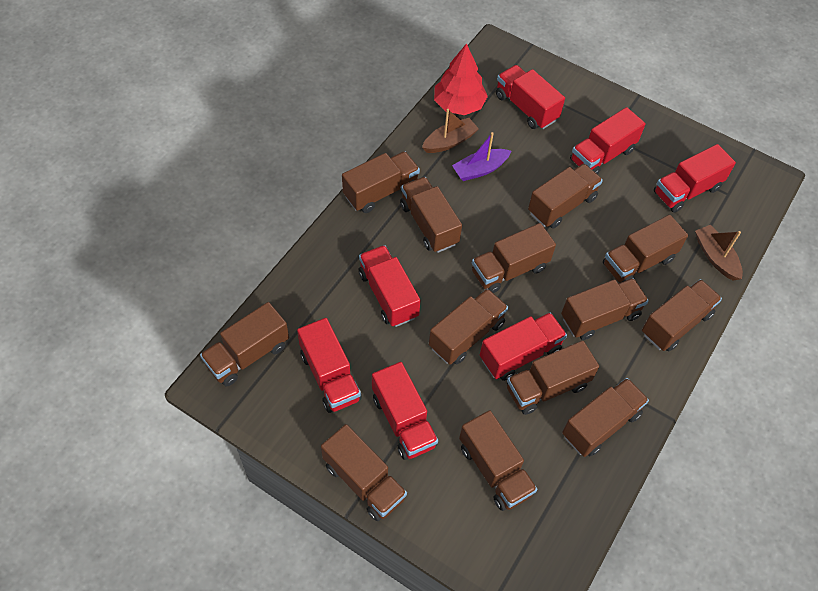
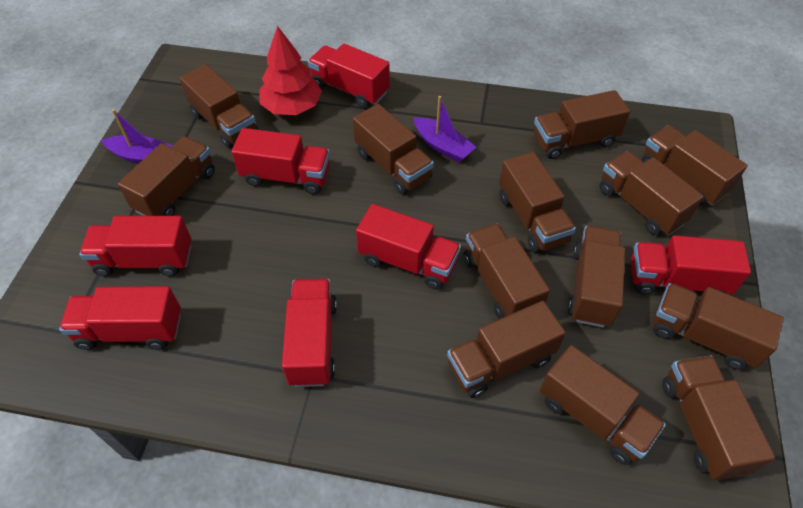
brown boat: 2 -> 0
purple boat: 1 -> 2

